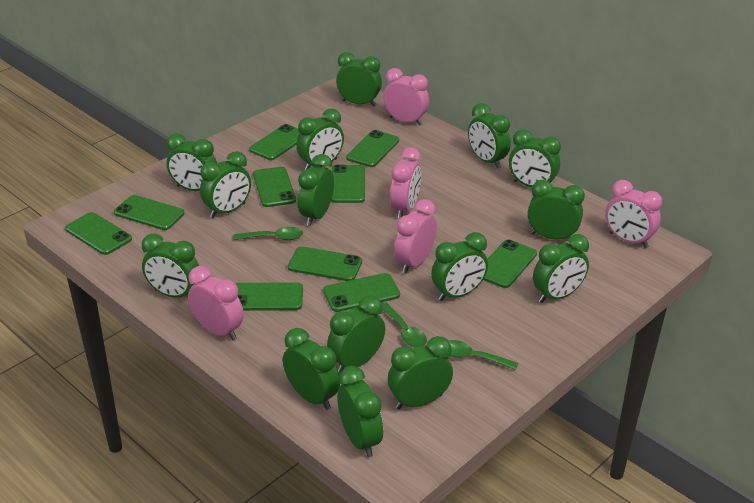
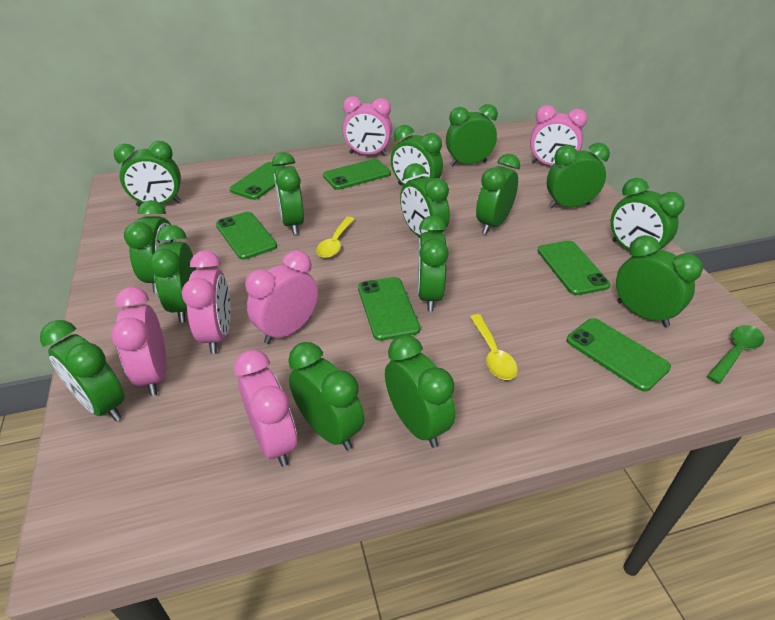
green phone: 10 -> 6
green spoon: 3 -> 1
pink clock: 5 -> 6
yellow spoon: 0 -> 2

